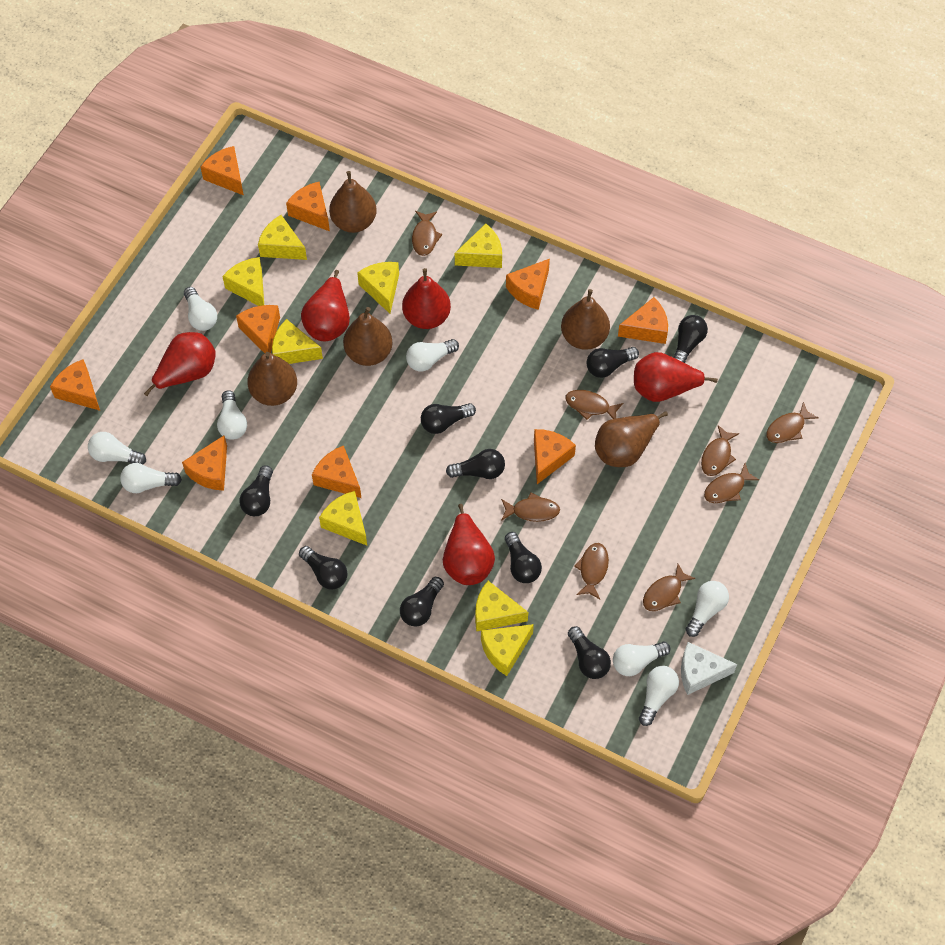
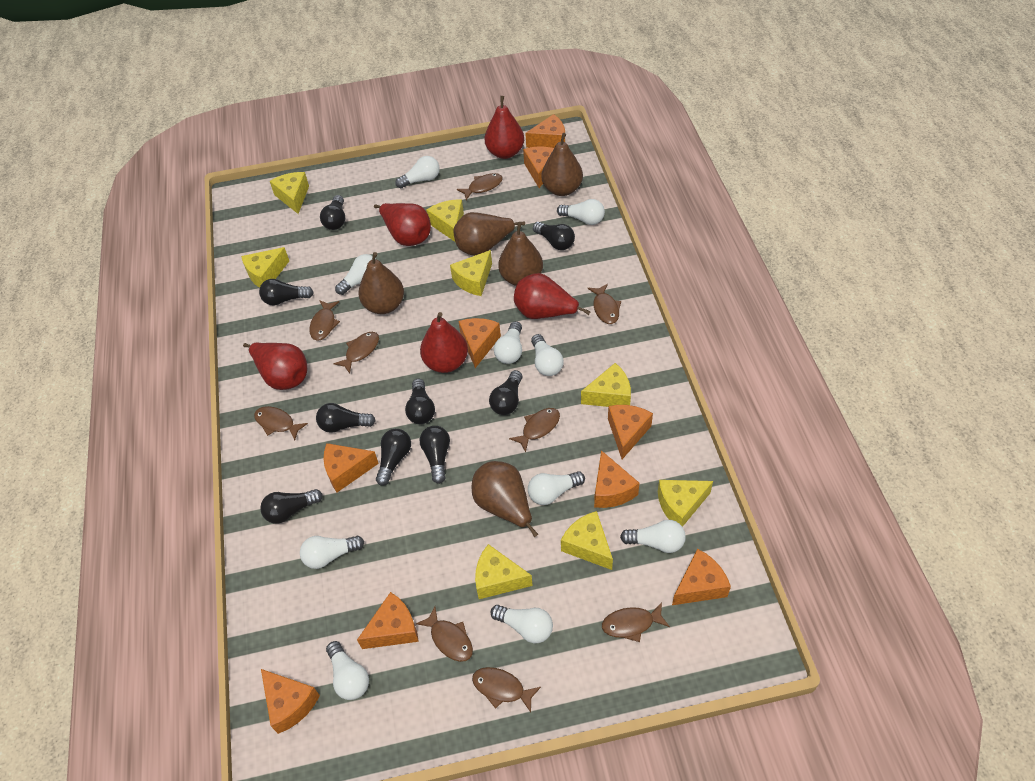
brown fish: 8 -> 9
white cheese: 1 -> 0
white light bulb: 8 -> 10

